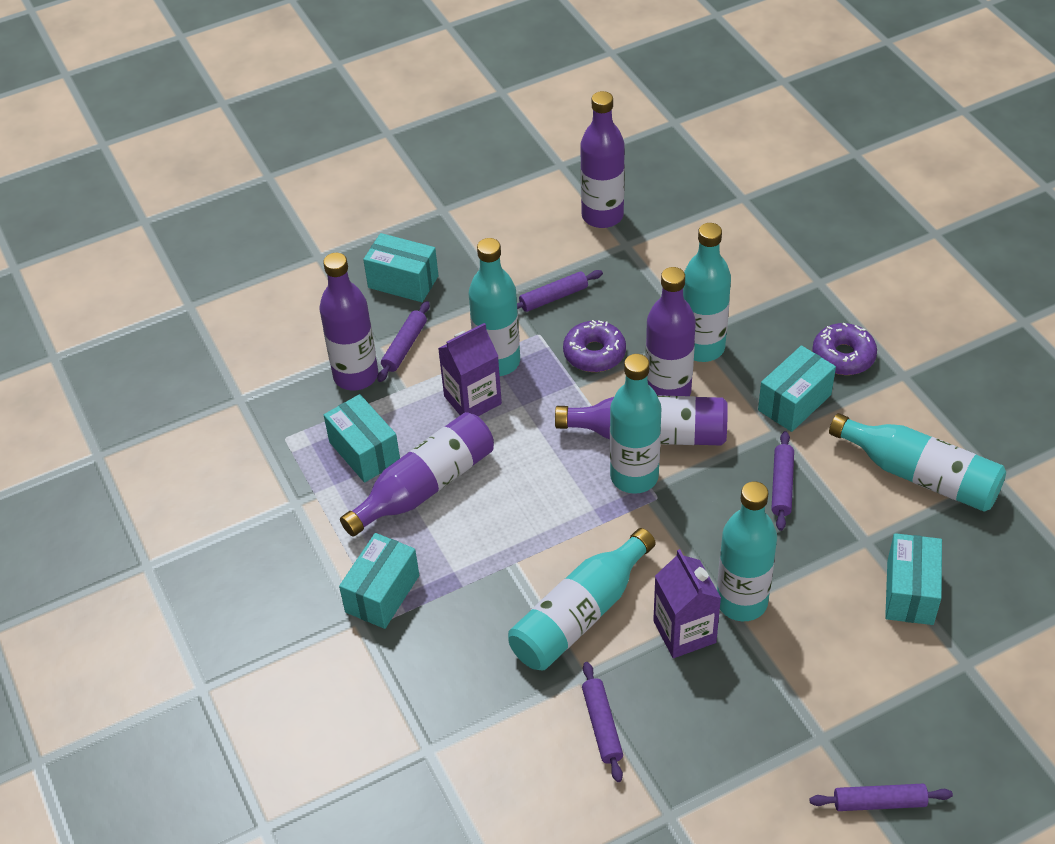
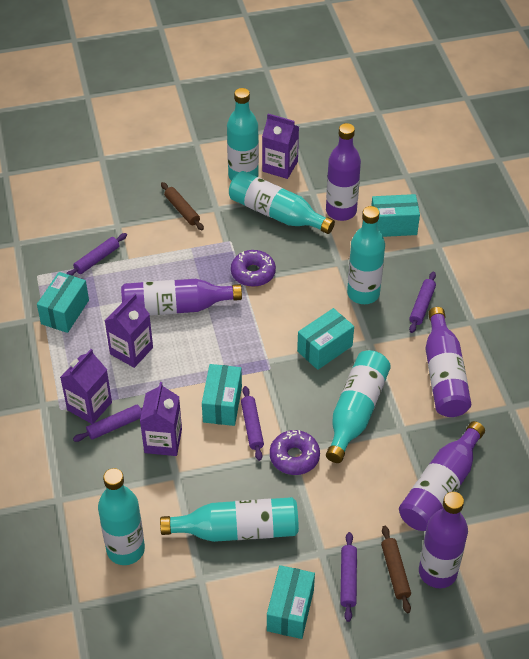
brown rolling pin: 0 -> 2
purple carton: 2 -> 4

